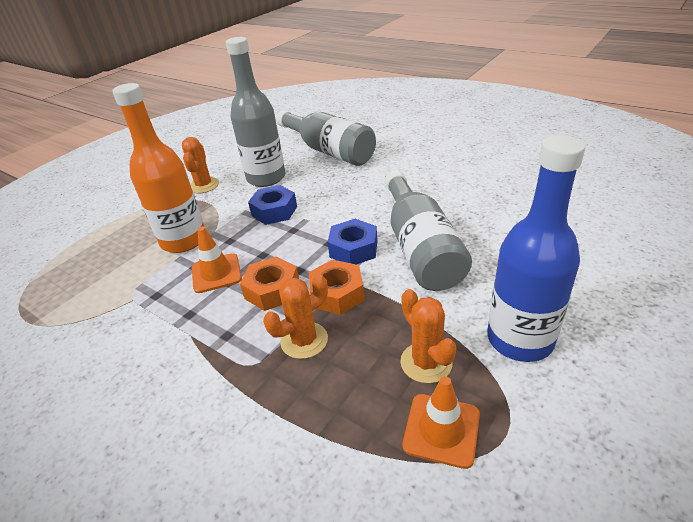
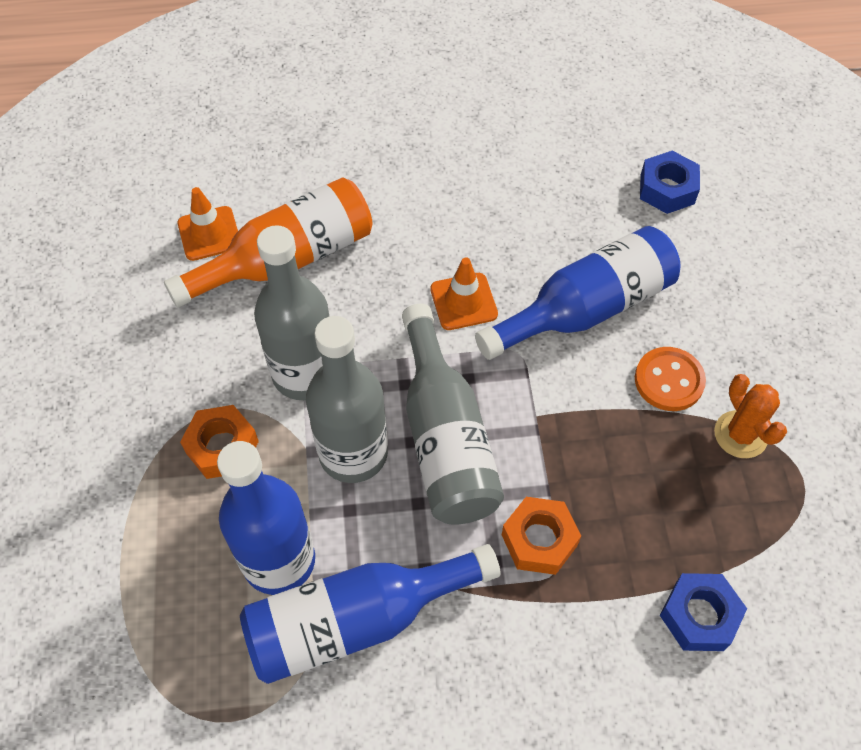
blue bottle: 1 -> 3
orange button: 0 -> 1
orange cactus: 3 -> 1

